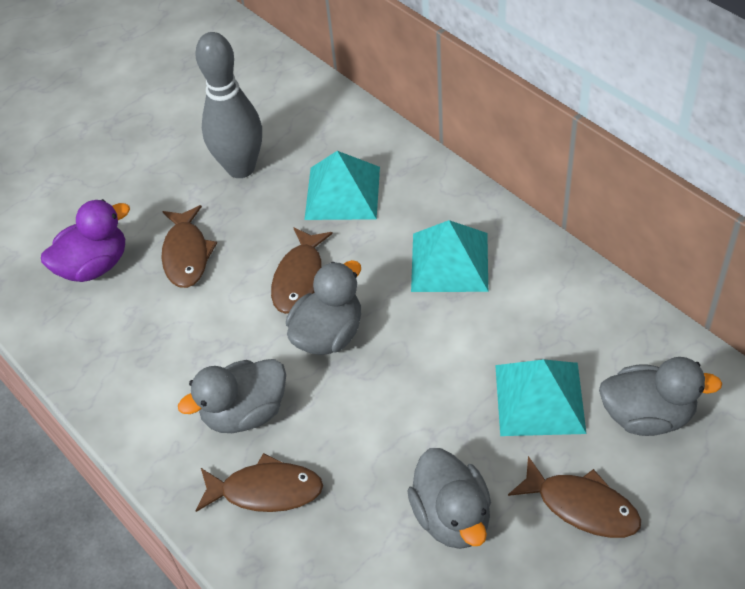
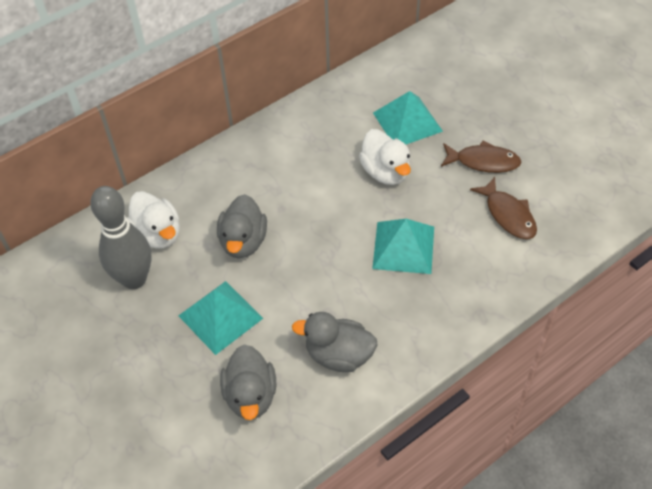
brown fish: 4 -> 2
grey duck: 4 -> 3
purple duck: 1 -> 0
white duck: 0 -> 2

